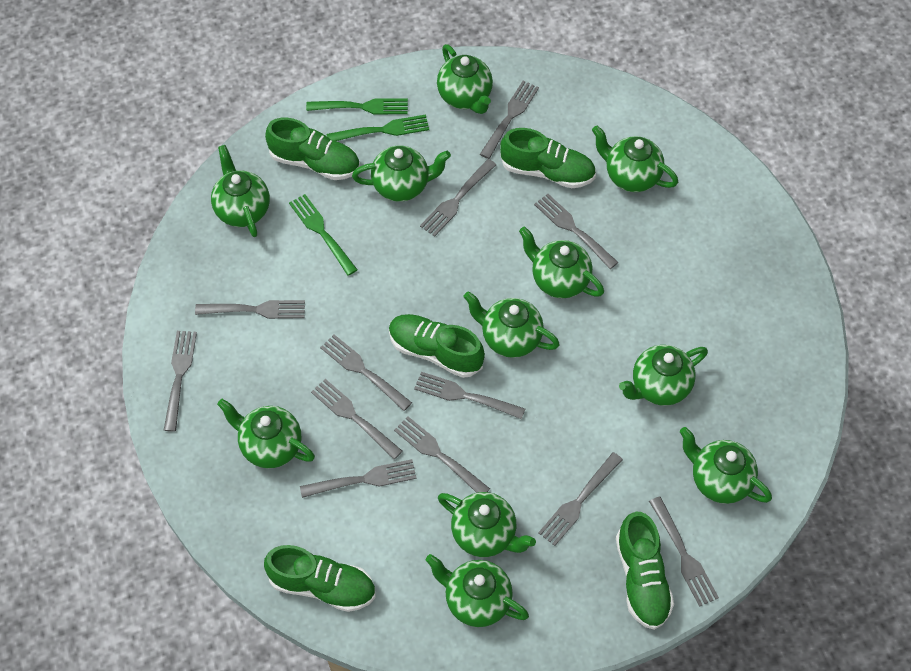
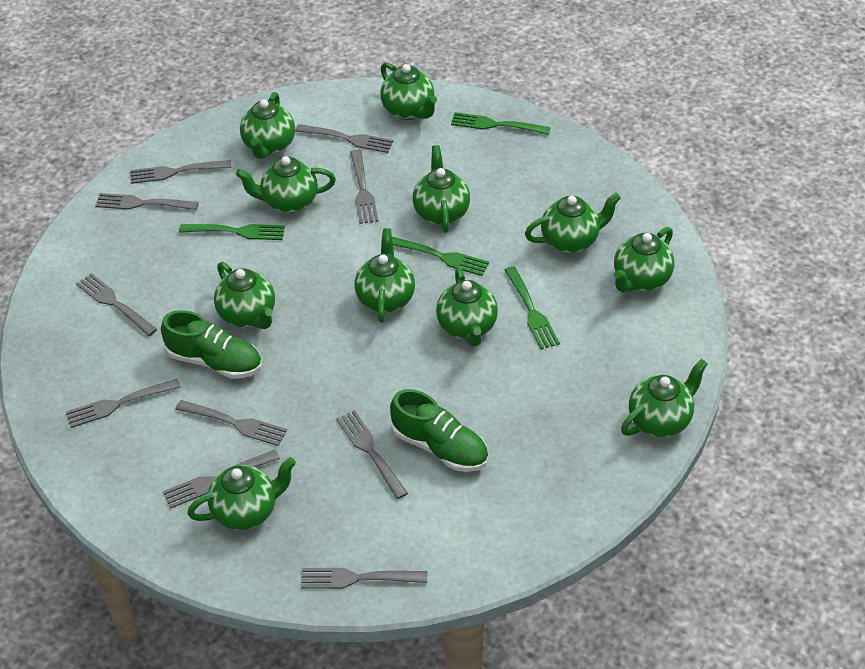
green fork: 3 -> 4
green shoe: 5 -> 2
grey fork: 12 -> 10

